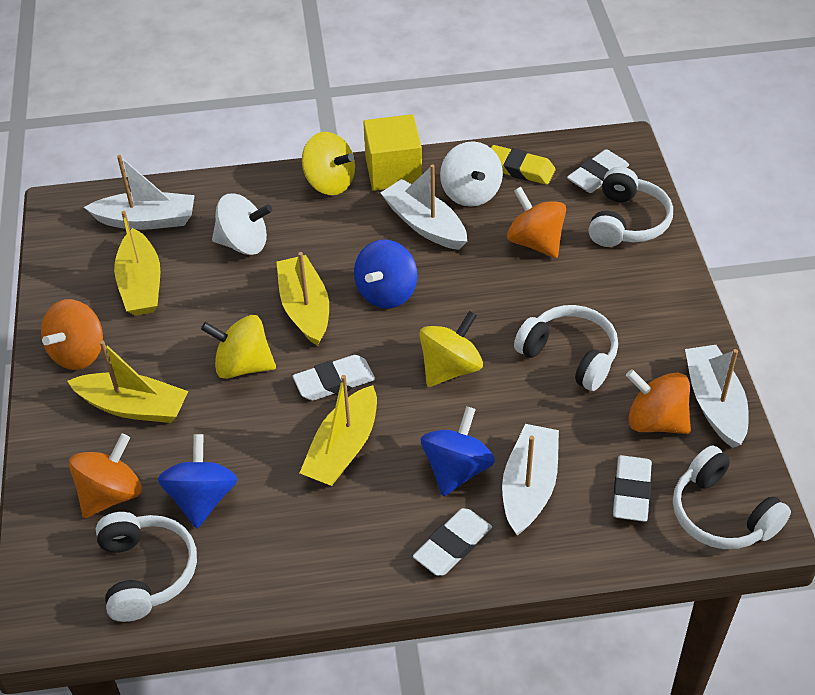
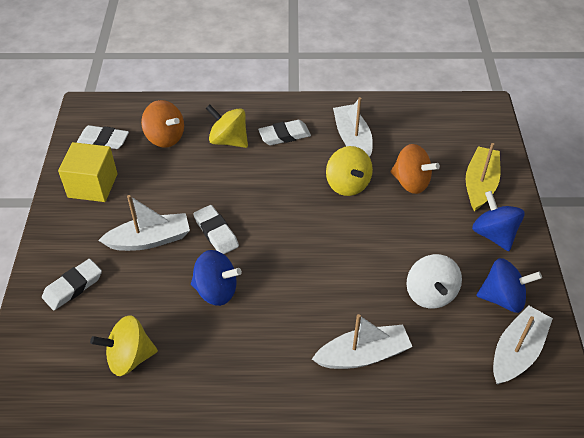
orange spinning top: 4 -> 2
white headphones: 4 -> 0
white spinning top: 2 -> 1
yellow boat: 4 -> 1
yellow eraser: 1 -> 0

